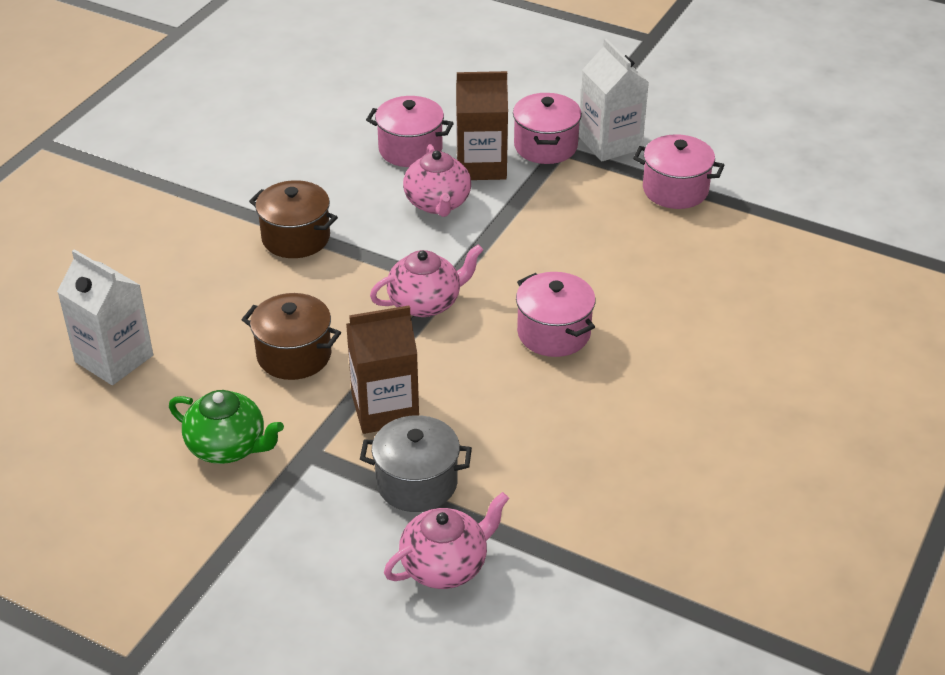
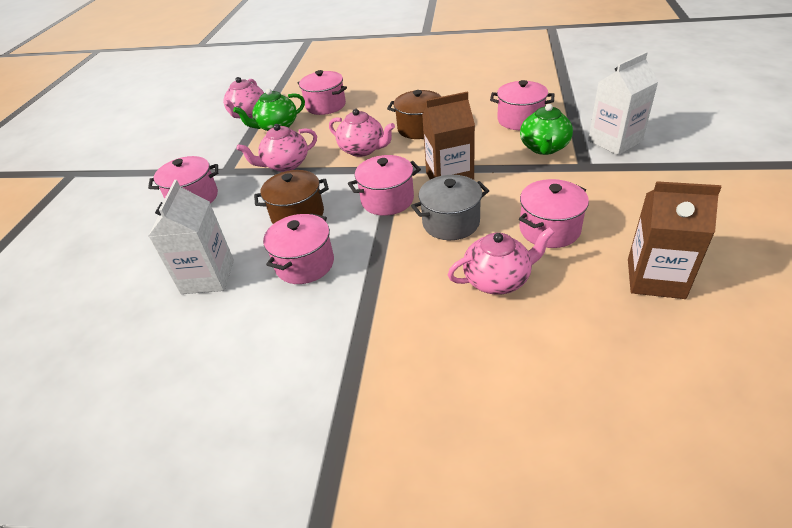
green teapot: 1 -> 2
pink pot: 4 -> 6
pink teapot: 3 -> 4

